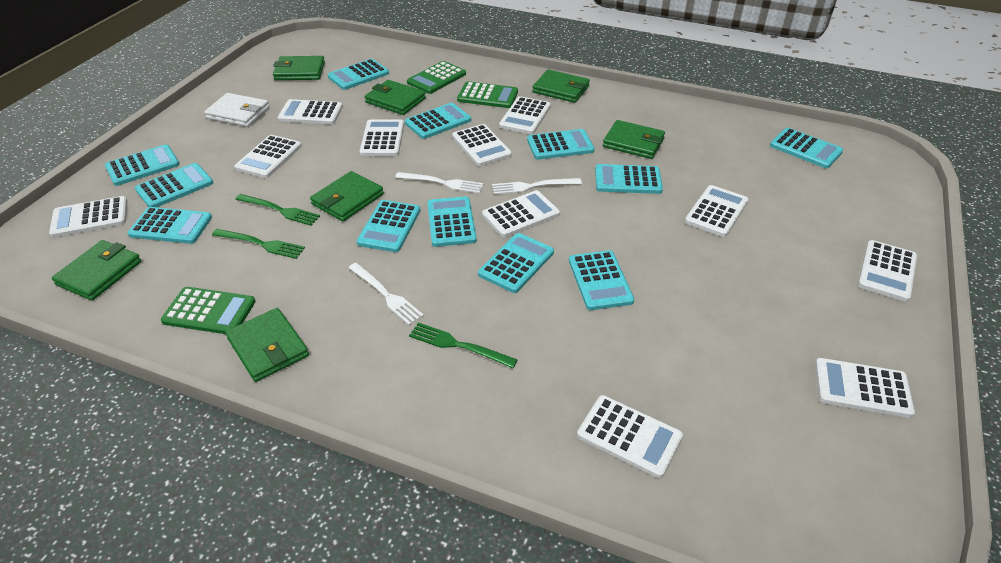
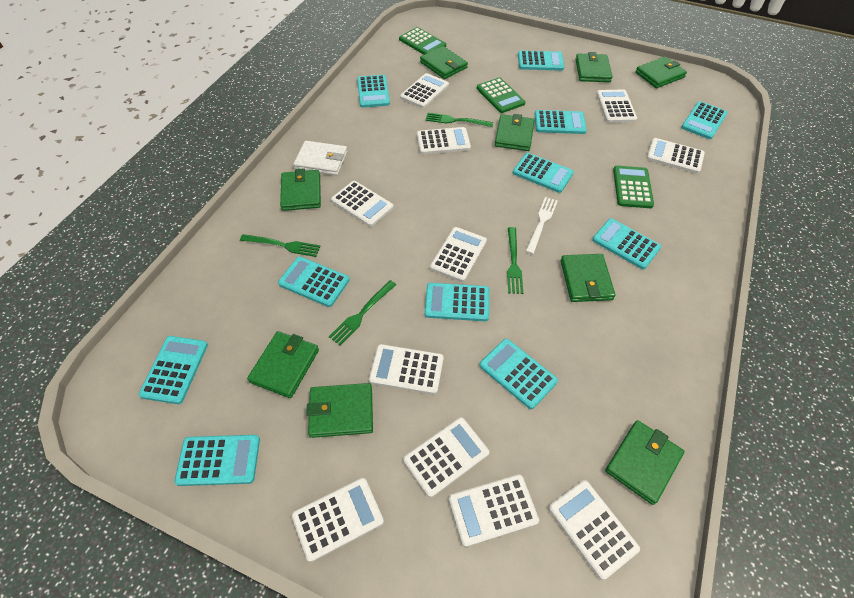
green fork: 3 -> 4
green wallet: 7 -> 9
turquoise calculator: 12 -> 11
white fork: 3 -> 1

